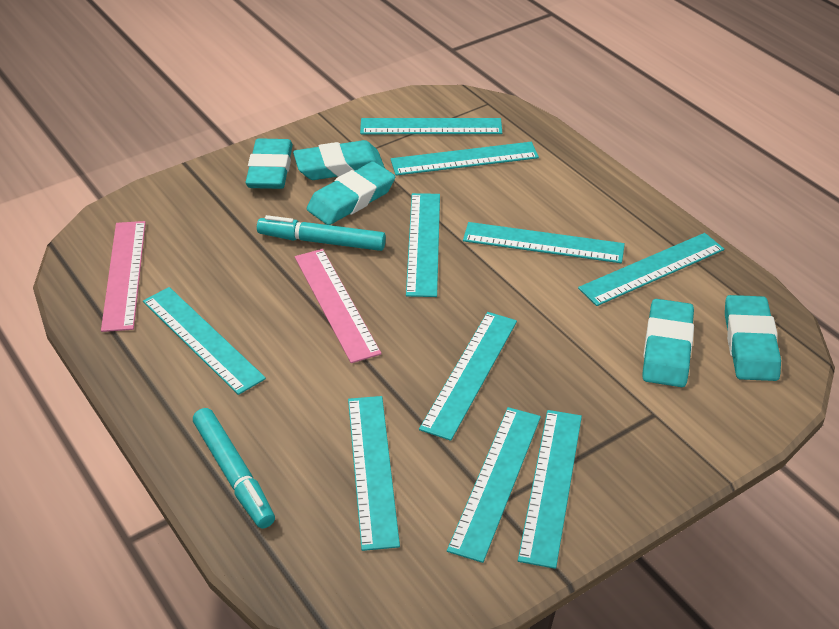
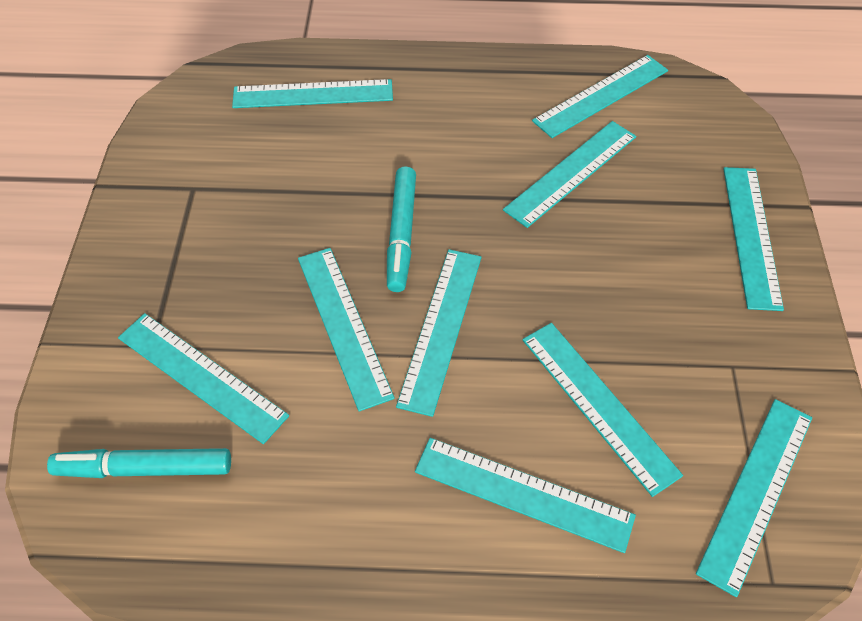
pink ruler: 2 -> 0
turquoise eraser: 5 -> 0

